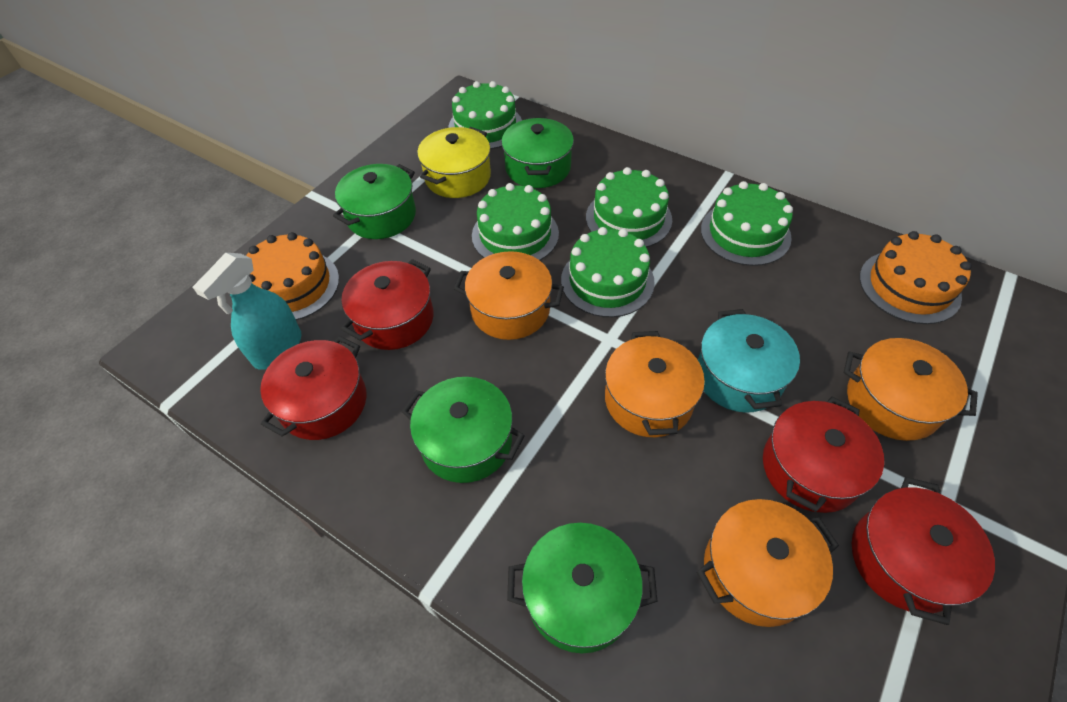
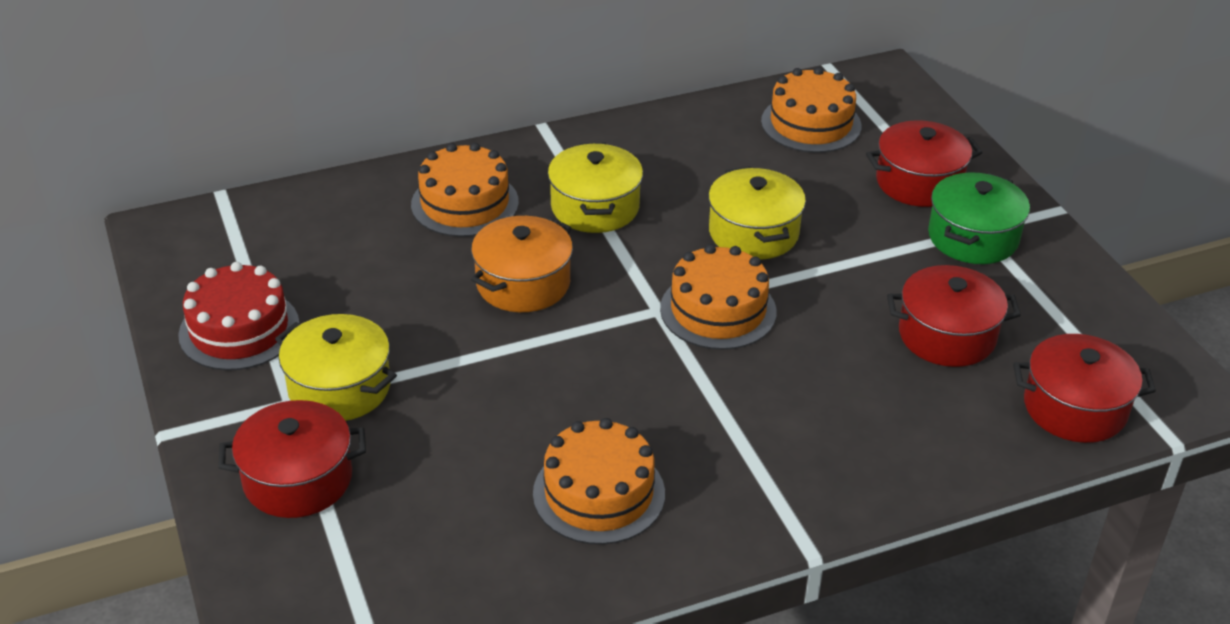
green cake: 5 -> 0
green pot: 4 -> 1
orange cake: 2 -> 4
orange pot: 4 -> 1
red cake: 0 -> 1
turquoise pot: 1 -> 0
turquoise spray bottle: 1 -> 0
yellow pot: 1 -> 3

